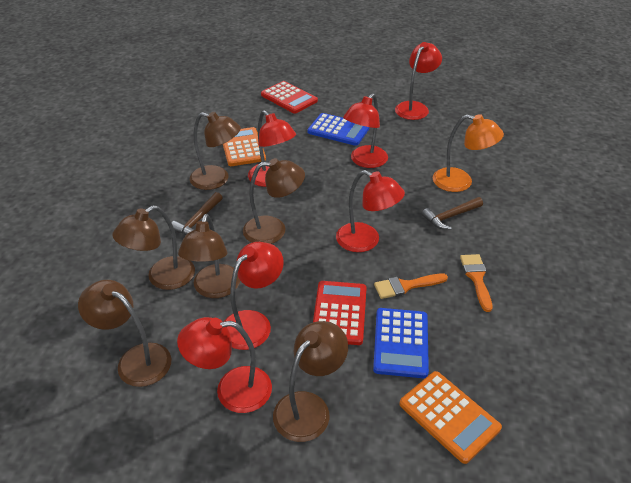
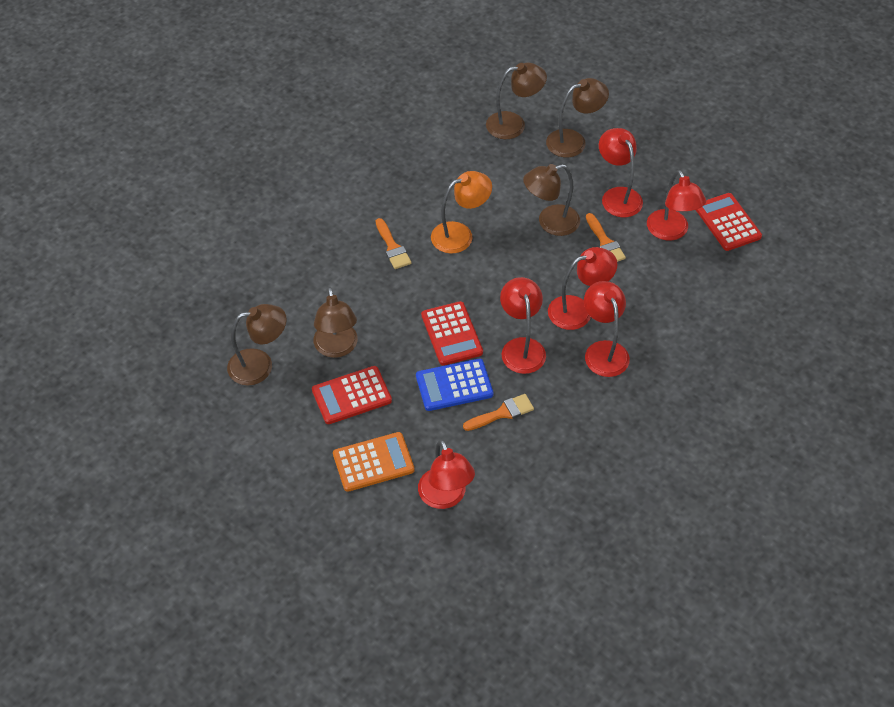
blue calculator: 2 -> 1
brown hammer: 2 -> 0
brown lamp: 6 -> 5
orange brush: 2 -> 3
orange calculator: 2 -> 1
red calculator: 2 -> 3

